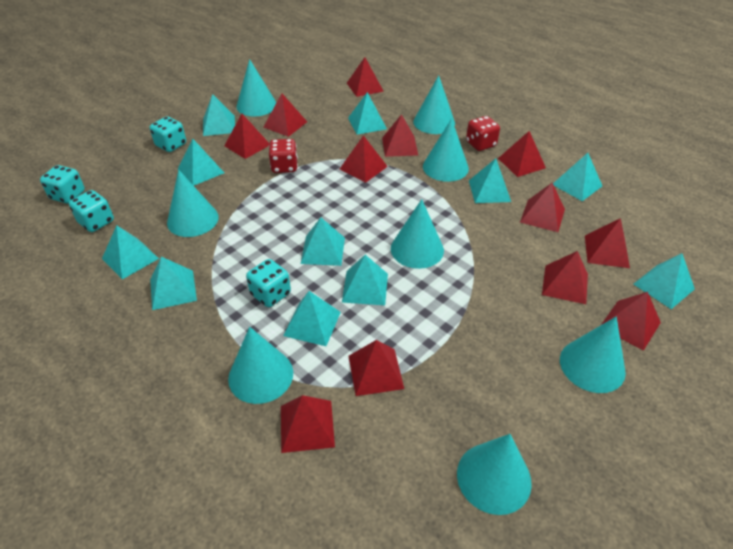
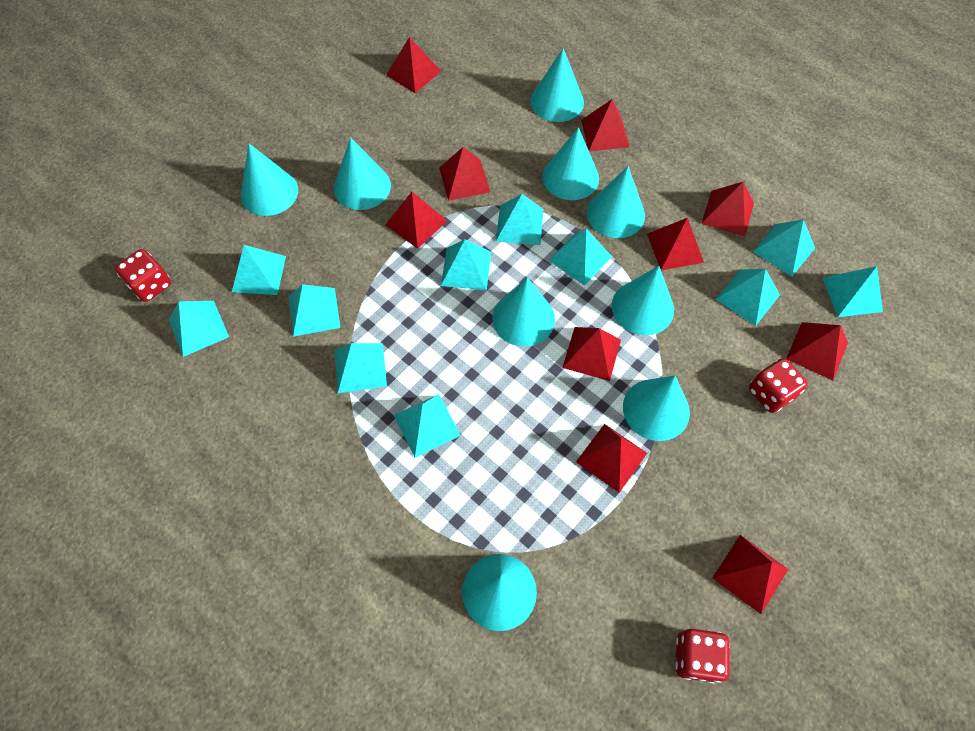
red dice: 2 -> 3
red pyramid: 12 -> 10
turquoise cone: 8 -> 9
turquoise dice: 4 -> 0

